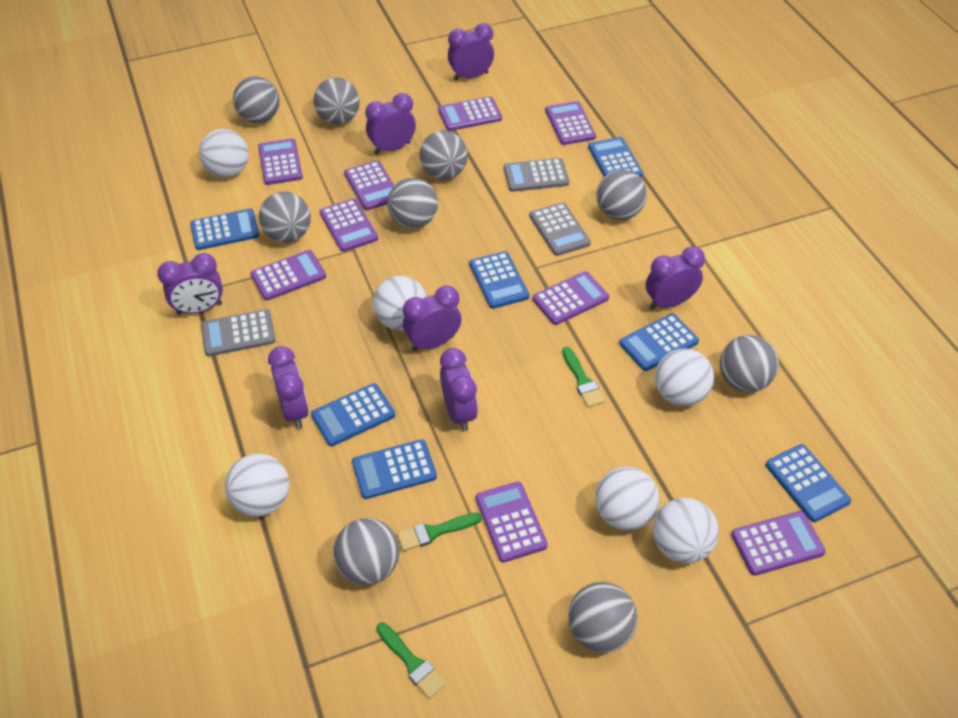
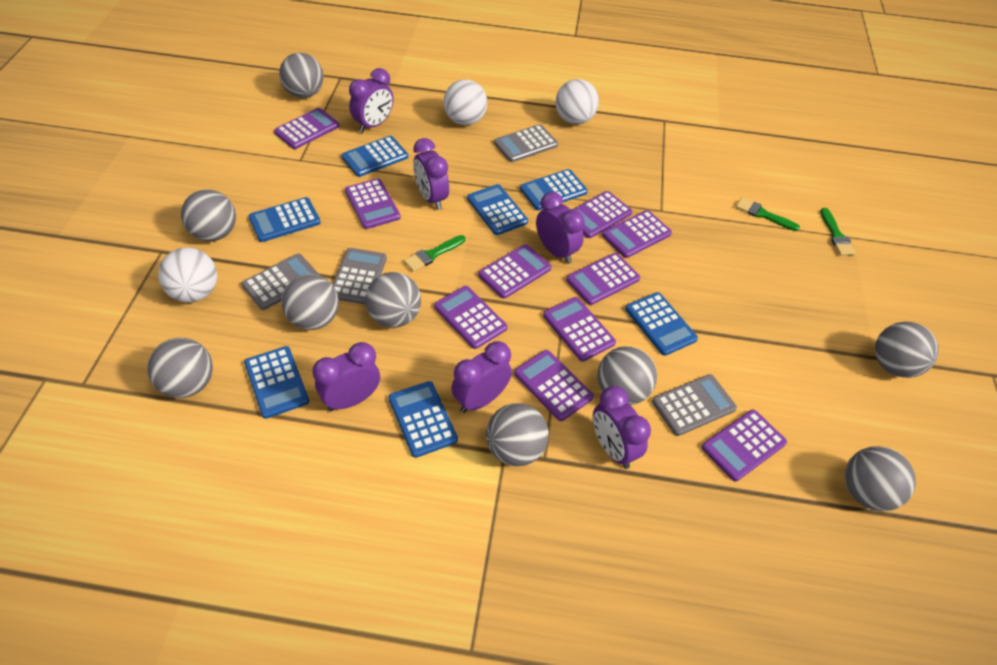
grey calculator: 3 -> 4
purple calculator: 9 -> 10
purple clock: 7 -> 6
white ball: 6 -> 3

